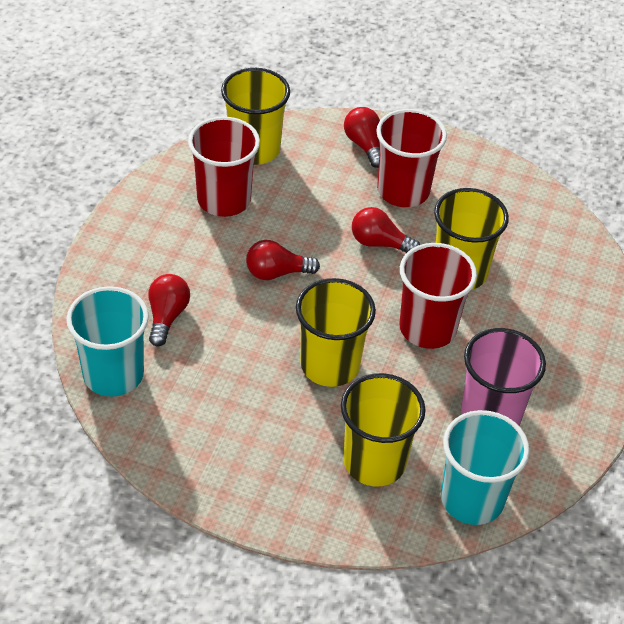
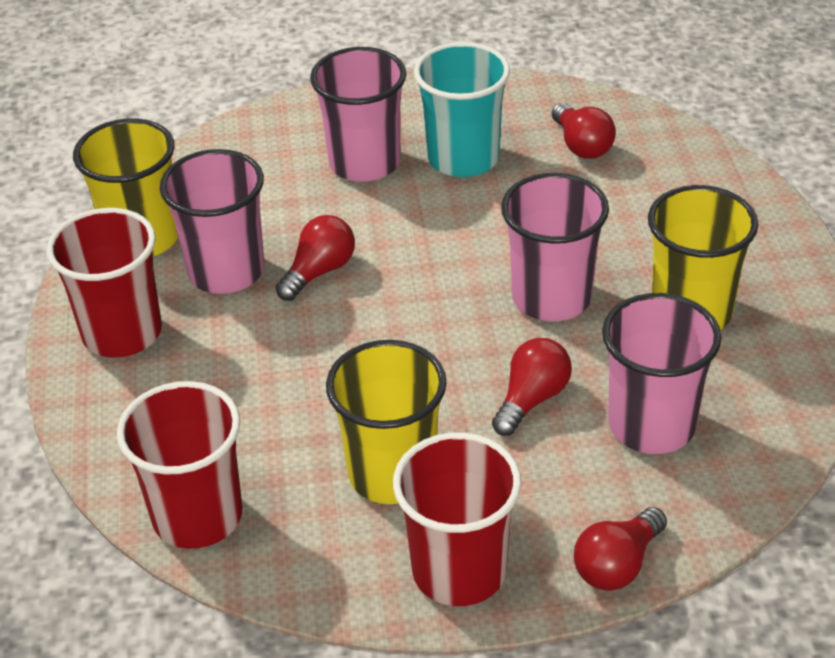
pink cup: 1 -> 4
turquoise cup: 2 -> 1
yellow cup: 4 -> 3

